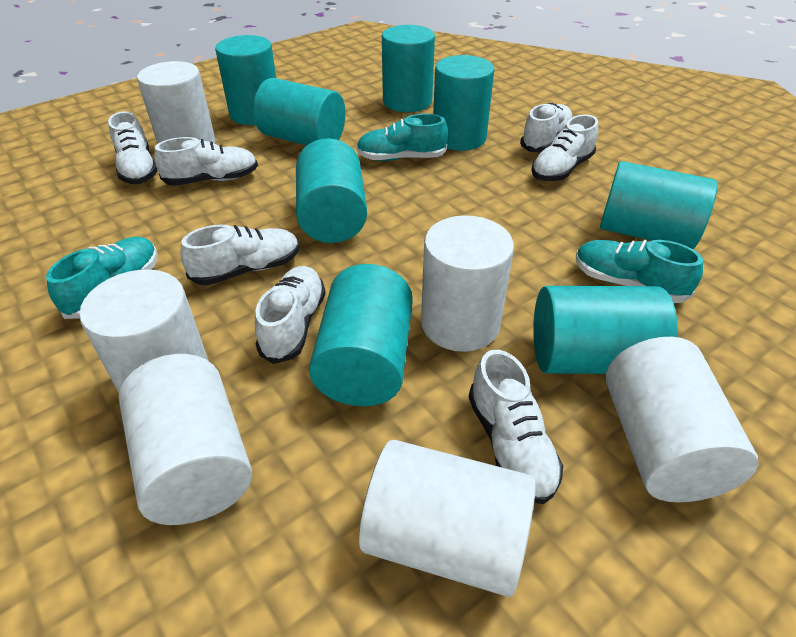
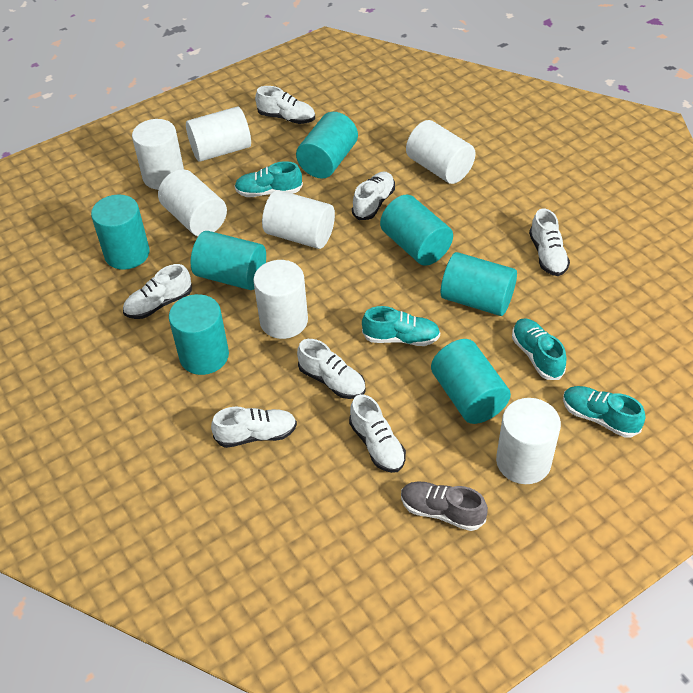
grey shoe: 0 -> 1
turquoise cylinder: 8 -> 7
turquoise shoe: 3 -> 4
white cylinder: 6 -> 7

